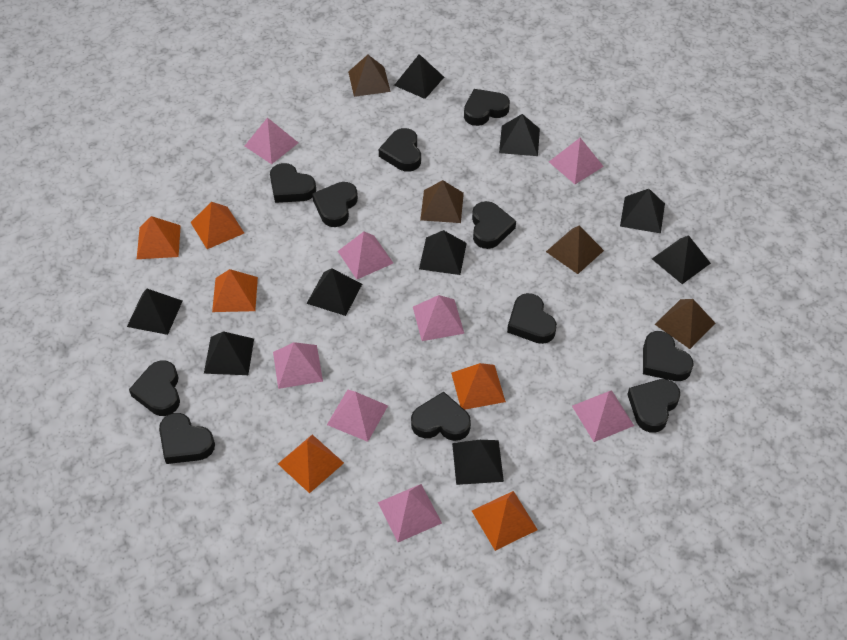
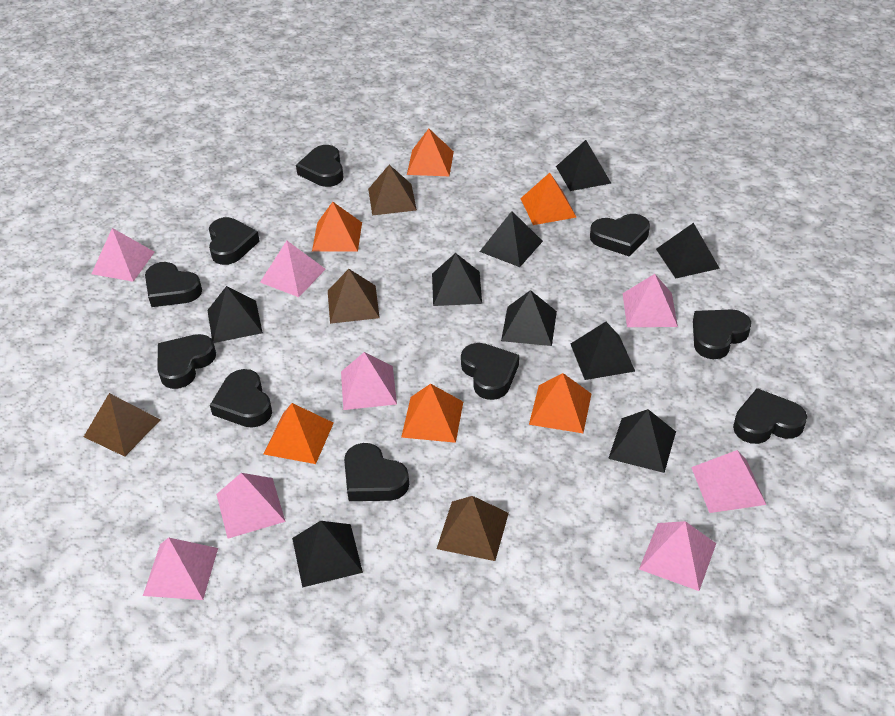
black heart: 11 -> 10

